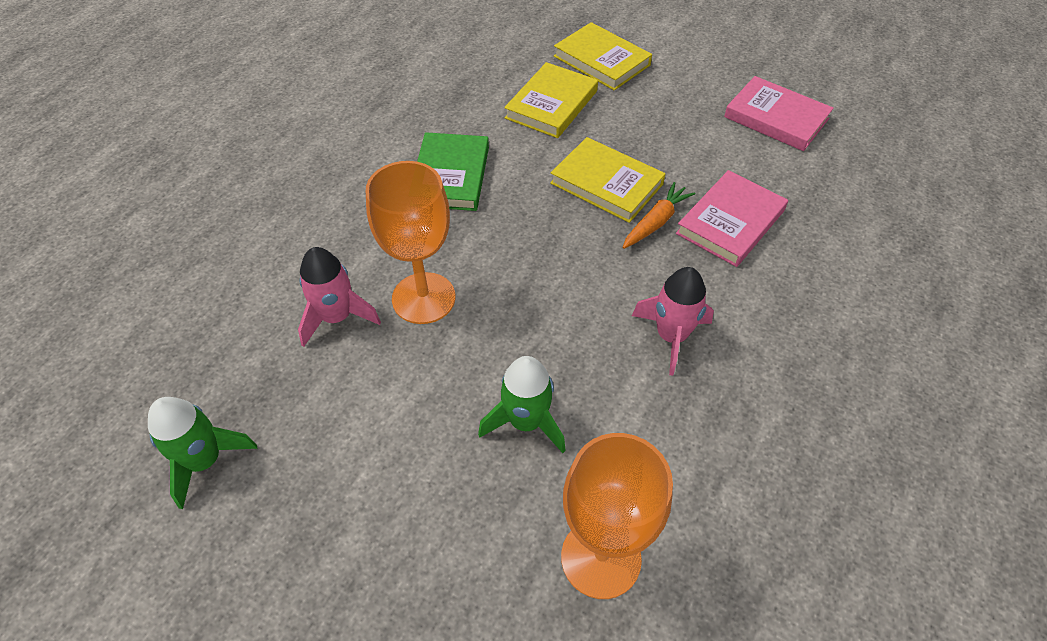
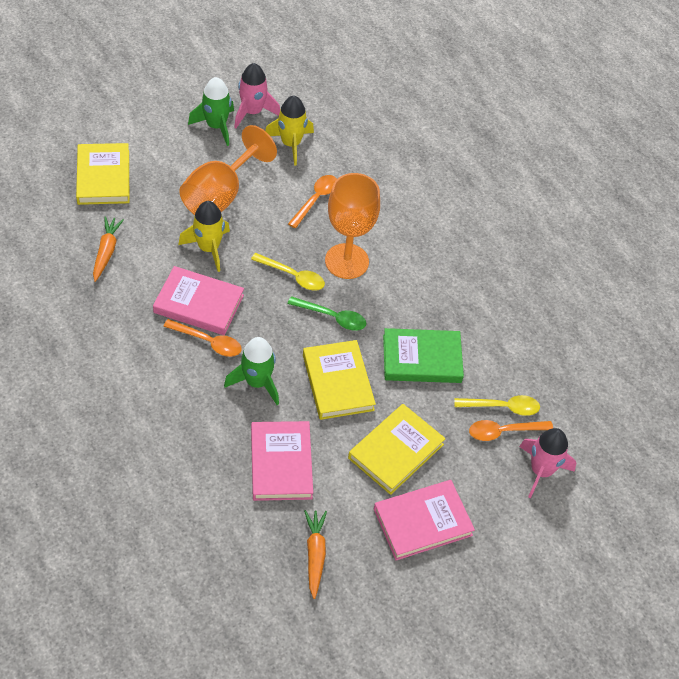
green spoon: 0 -> 1
orange carrot: 1 -> 2
orange spoon: 0 -> 3
pink book: 2 -> 3
yellow rocket: 0 -> 2
yellow spoon: 0 -> 2

